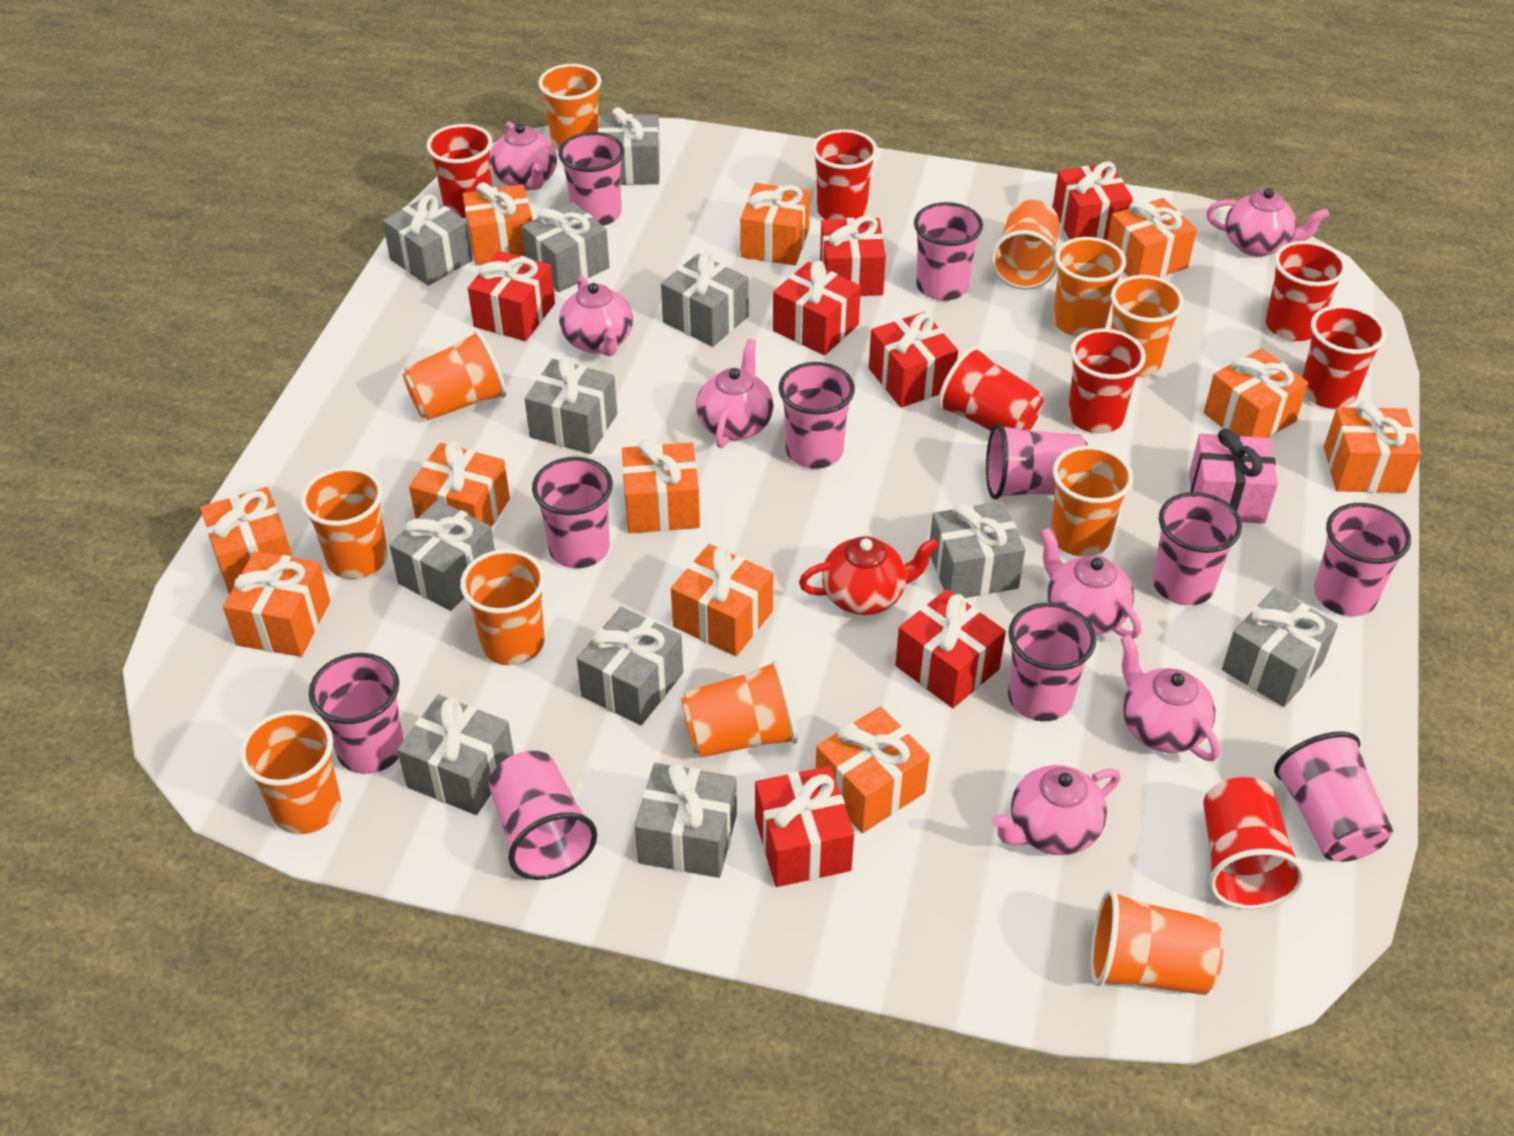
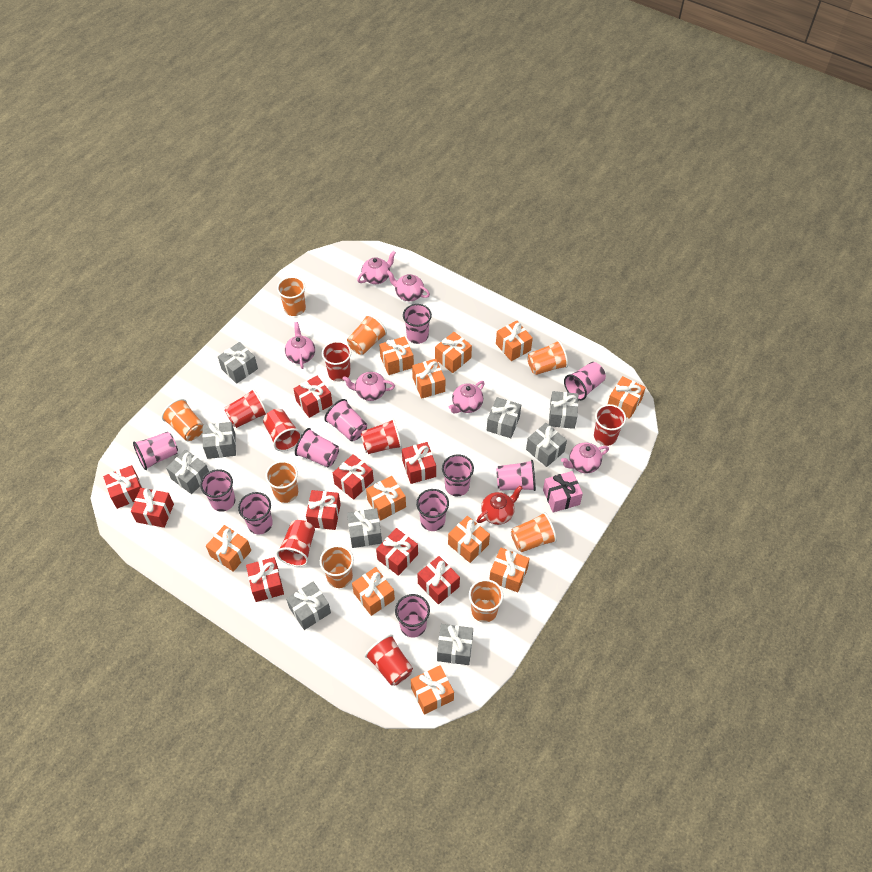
grey gift: 11 -> 9
orange cup: 11 -> 8
pink teapot: 7 -> 6
red gift: 7 -> 9

